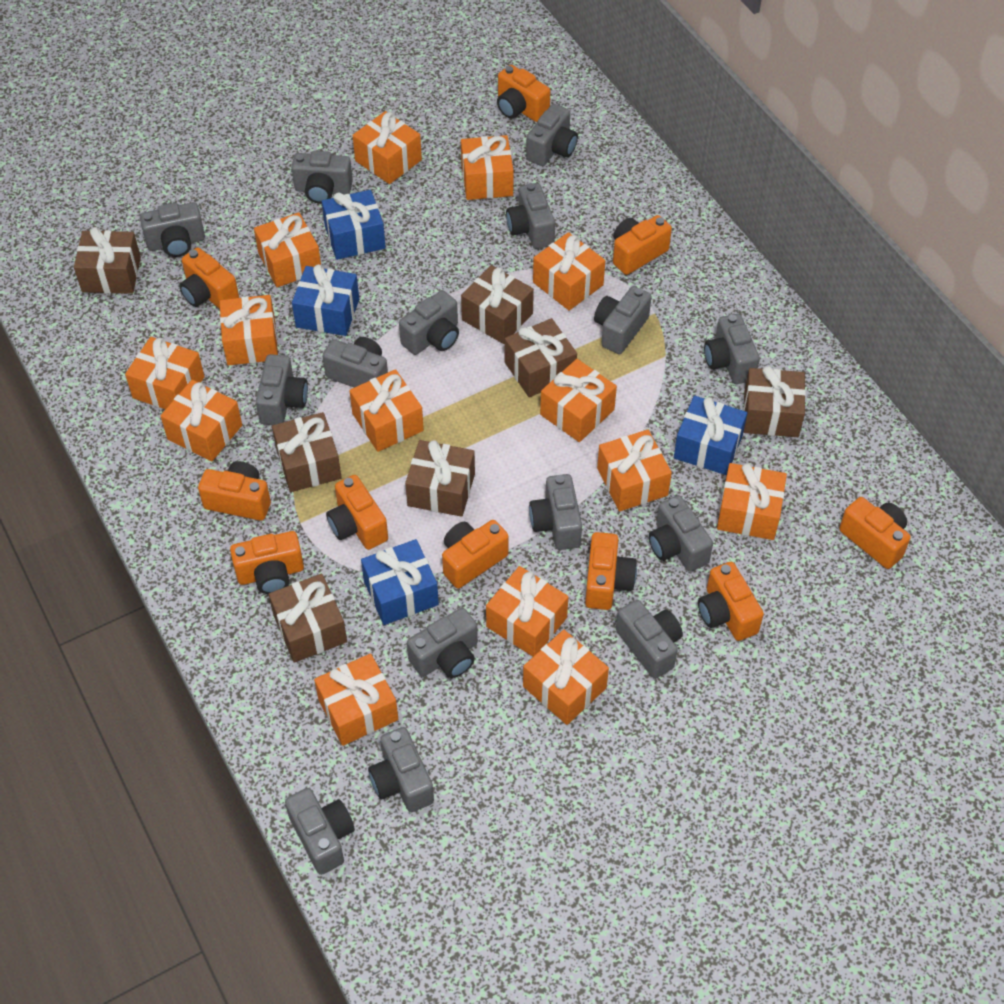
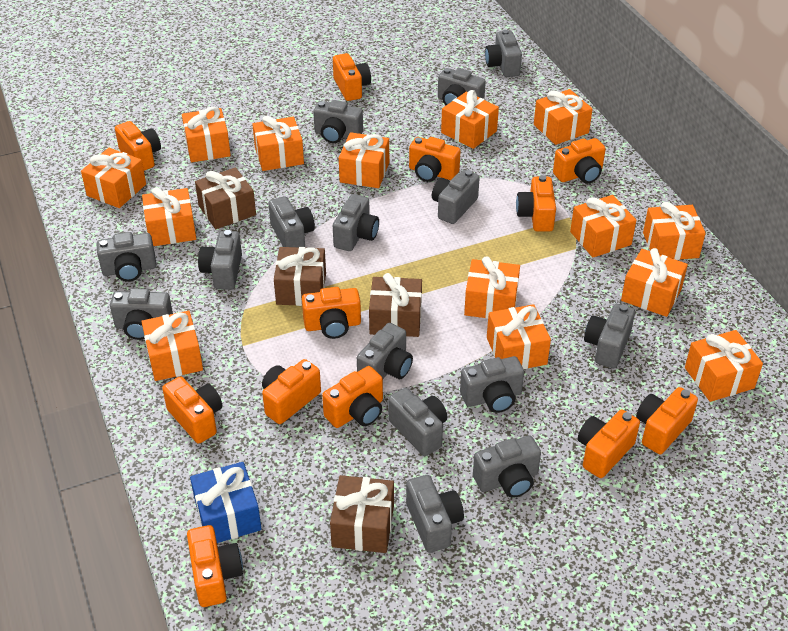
blue gift: 4 -> 1
brown gift: 7 -> 4
orange camera: 10 -> 12

